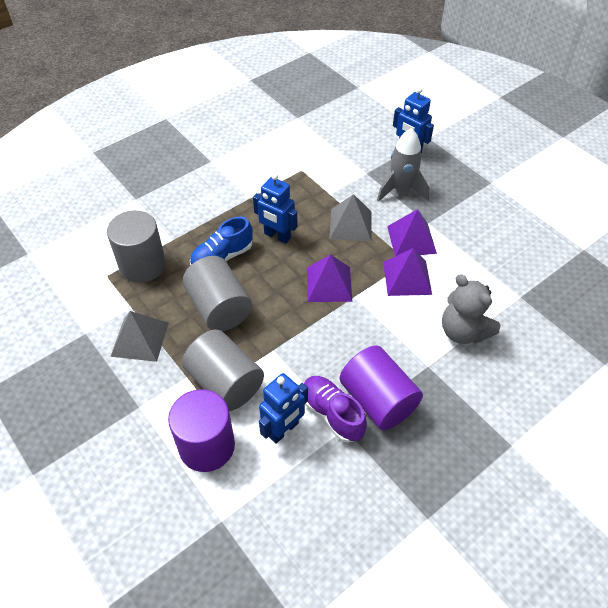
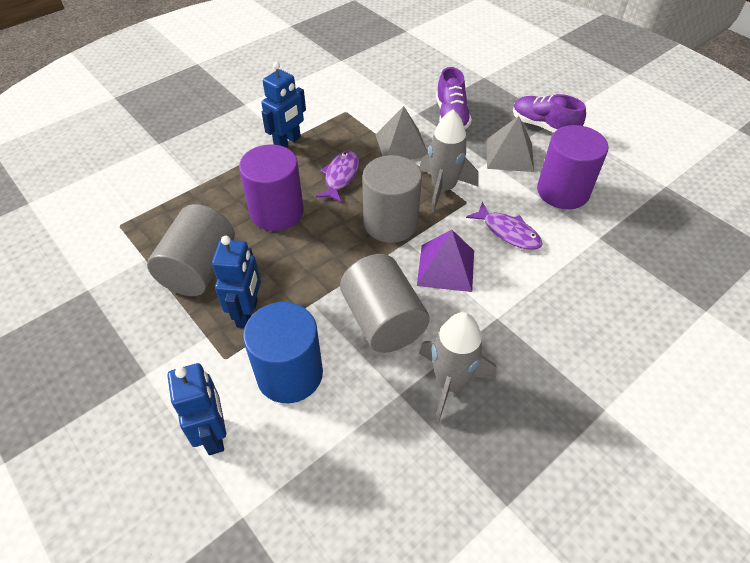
blue cylinder: 0 -> 1
blue shoe: 1 -> 0
grey rocket: 1 -> 2
grey teddy bear: 1 -> 0
purple fish: 0 -> 2
purple pyramid: 3 -> 1
purple shoe: 1 -> 2

